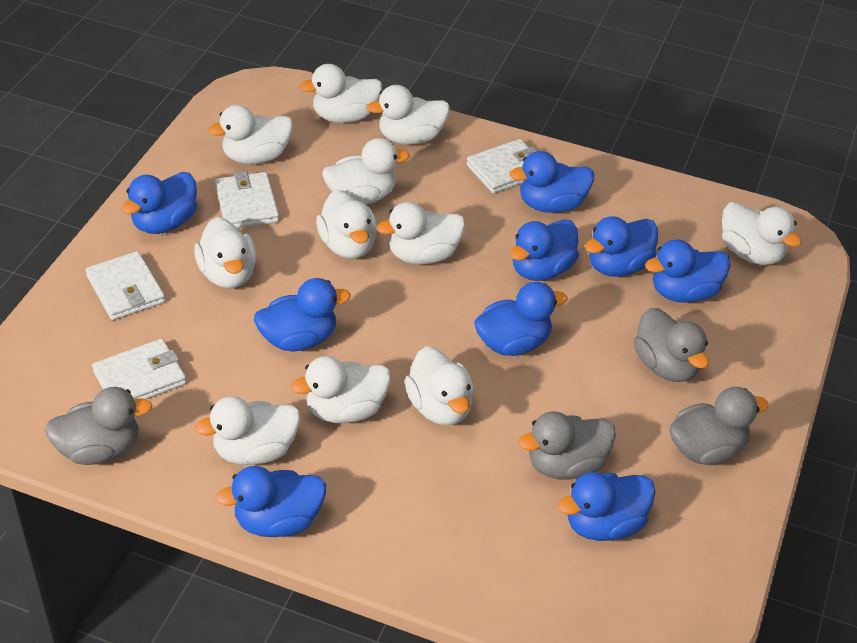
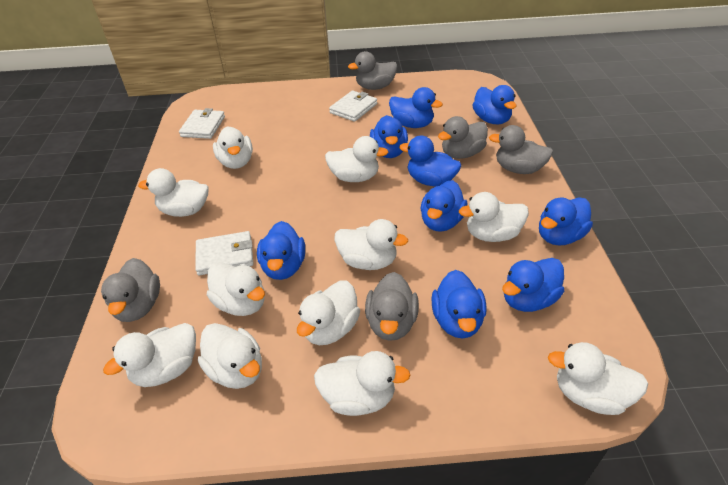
grey duck: 4 -> 5
white wallet: 4 -> 3

